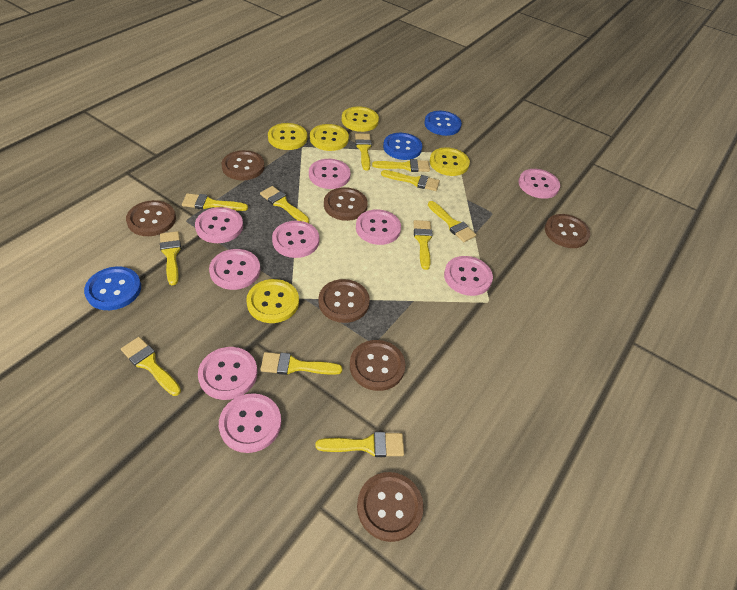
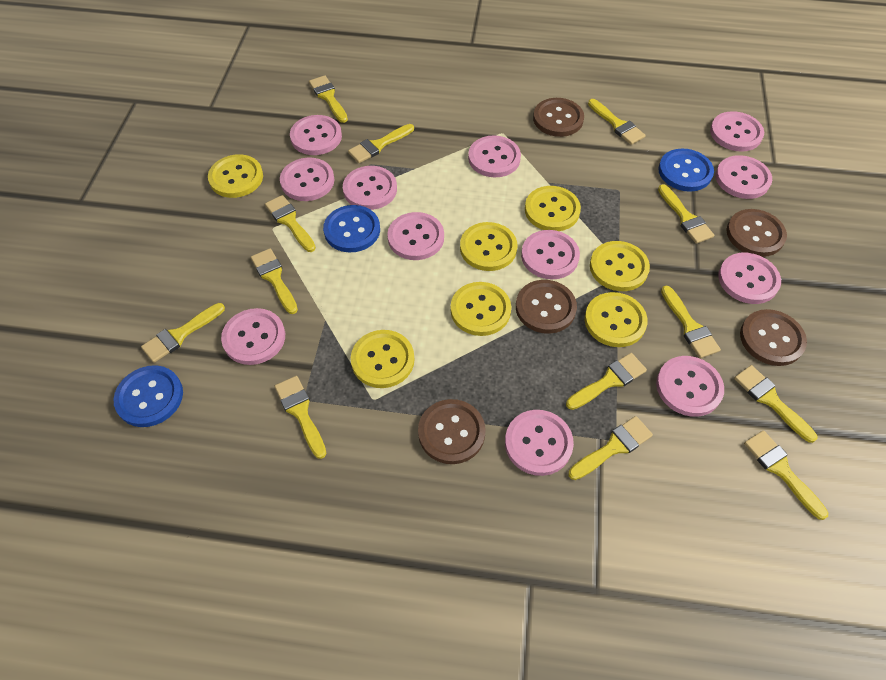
brown button: 7 -> 5
pink button: 9 -> 12
yellow brush: 11 -> 13
yellow button: 5 -> 7

